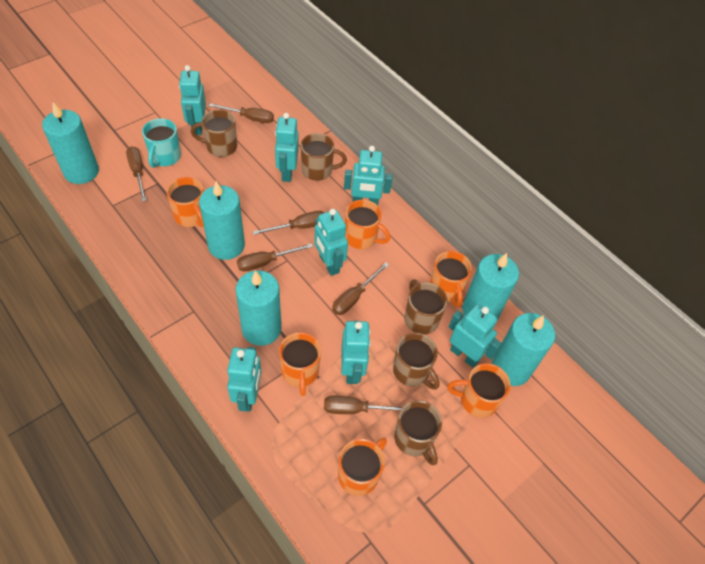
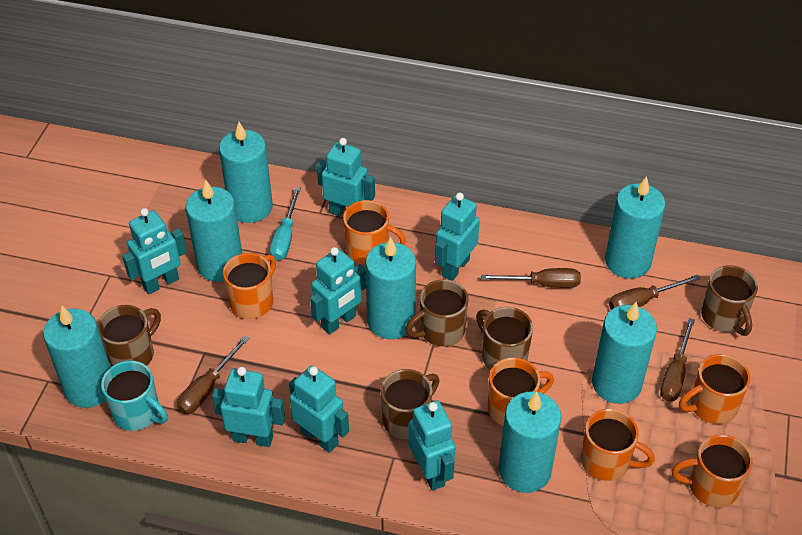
brown screwdriver: 6 -> 4
turquoise candle: 5 -> 7
turquoise screwdriver: 0 -> 1

